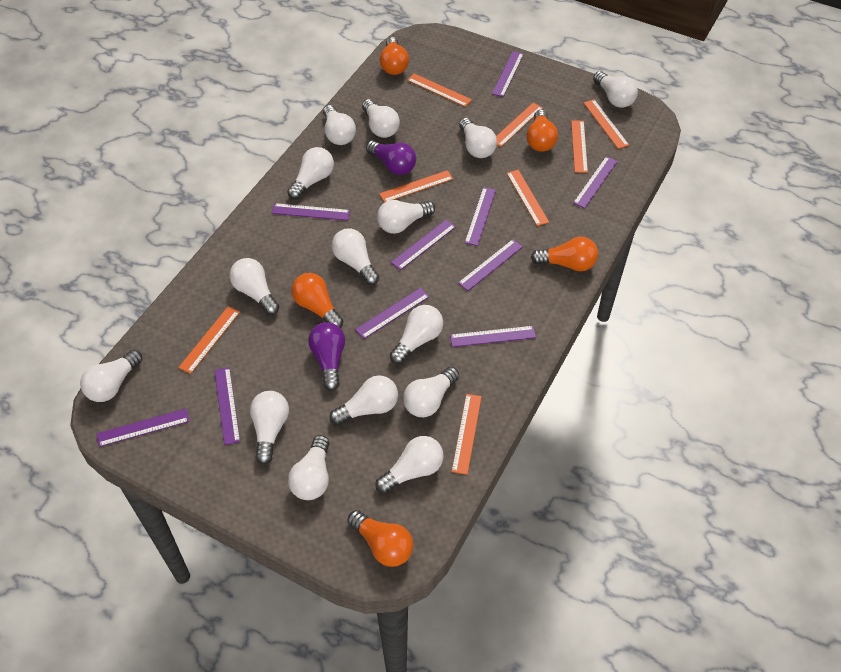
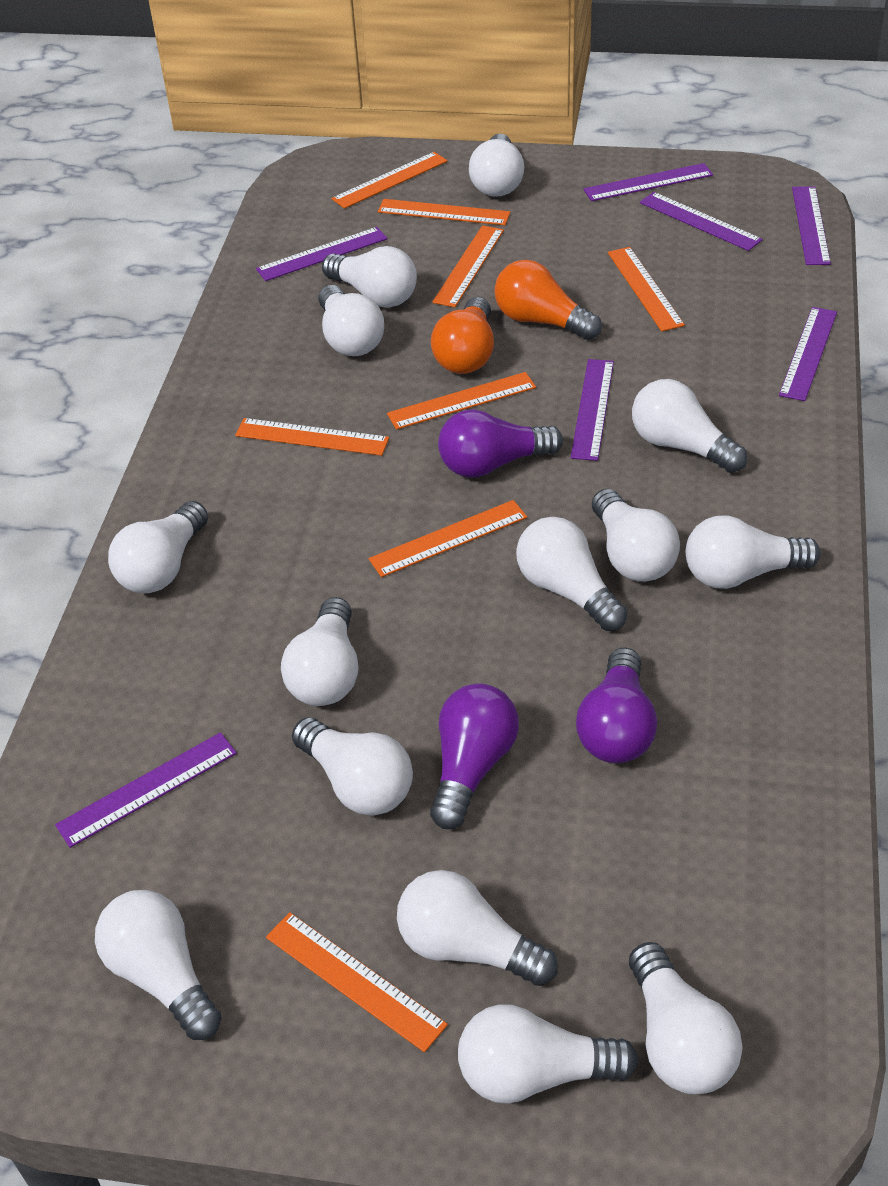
orange light bulb: 5 -> 2
purple light bulb: 2 -> 3
purple ruler: 10 -> 7
white light bulb: 15 -> 14

